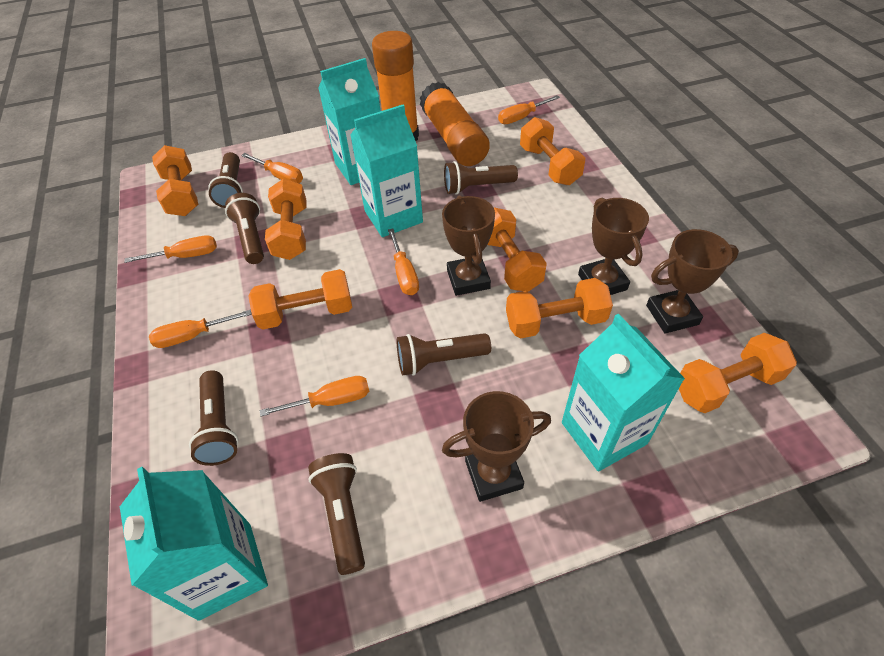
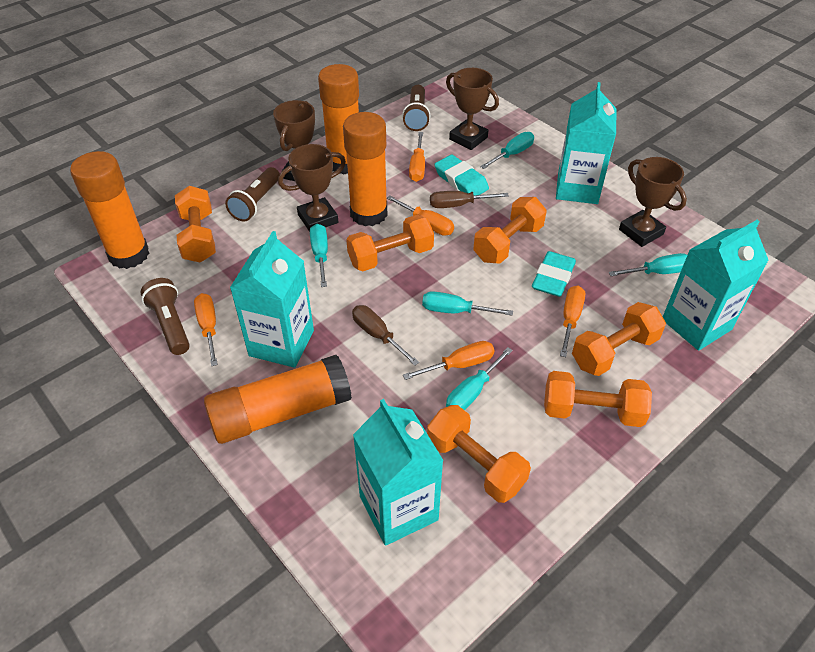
brown flashlight: 6 -> 3
brown screwdriver: 0 -> 2
orange dumbbell: 7 -> 6
orange glue stick: 2 -> 4
orange screwdriver: 6 -> 5
turquoise eraser: 0 -> 2
turquoise screwdriver: 0 -> 5

